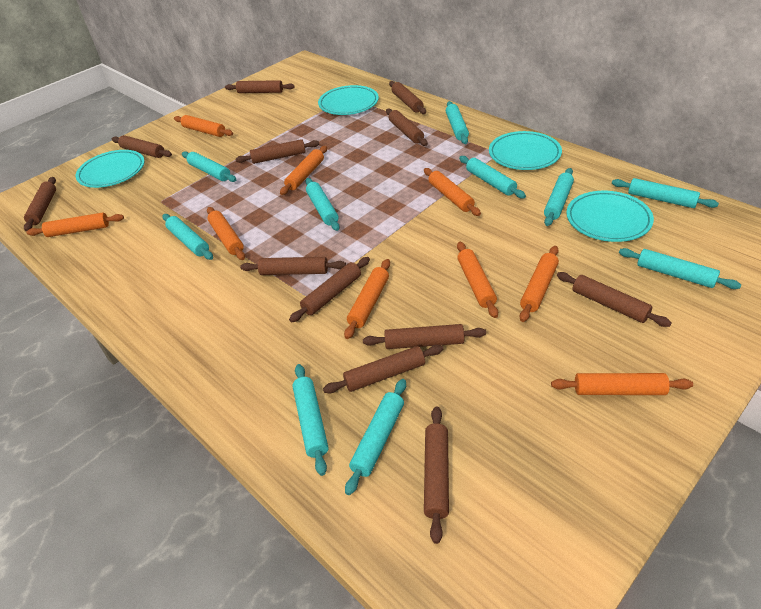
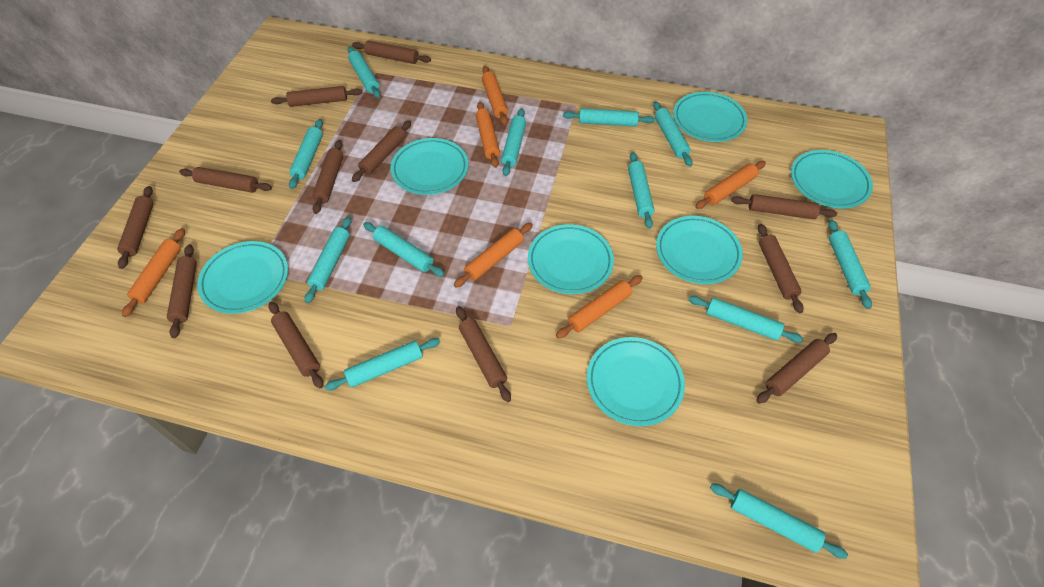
orange rolling pin: 9 -> 6
turquoise plate: 4 -> 7
turquoise rolling pin: 10 -> 12

